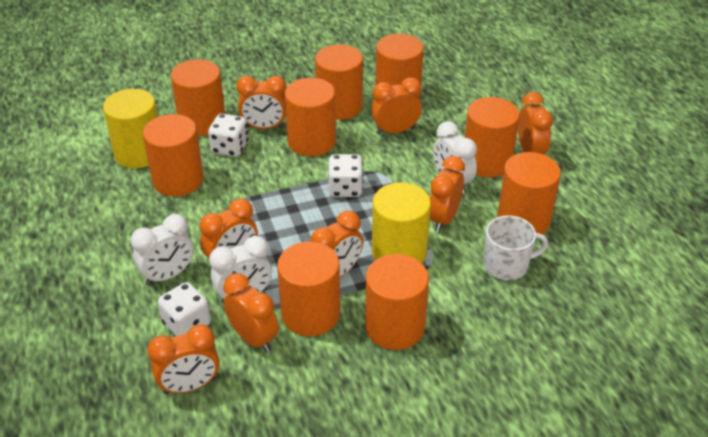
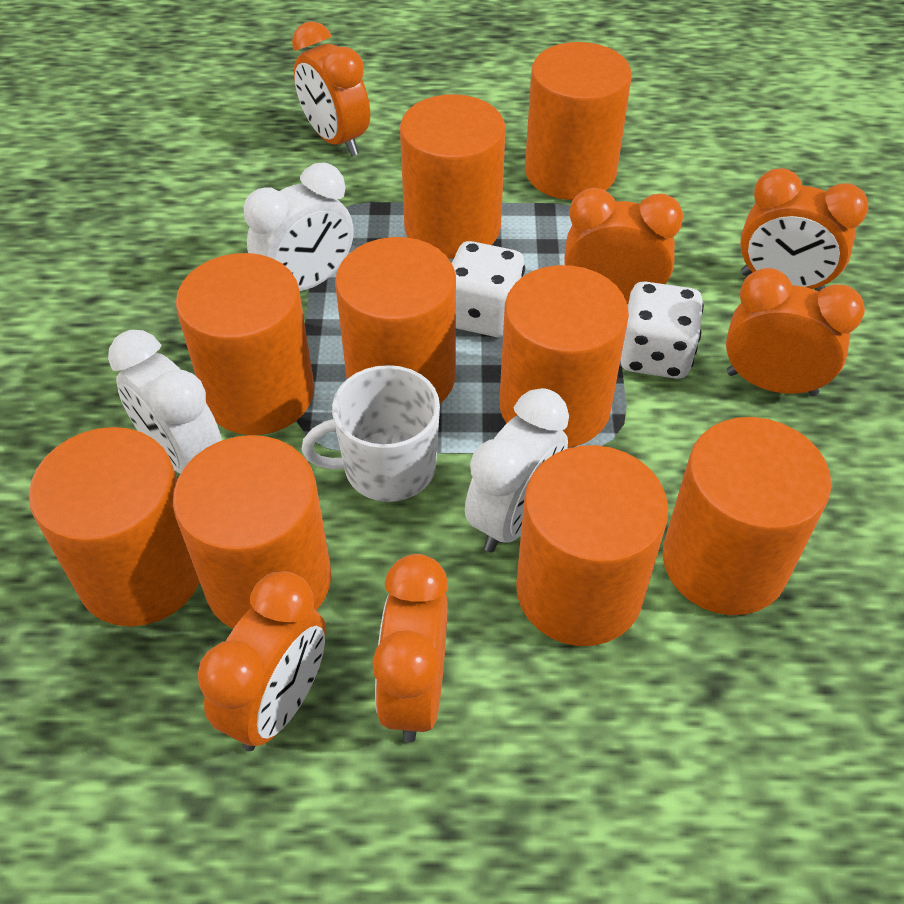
orange clock: 8 -> 6
white dice: 3 -> 2
yellow cylinder: 2 -> 0

